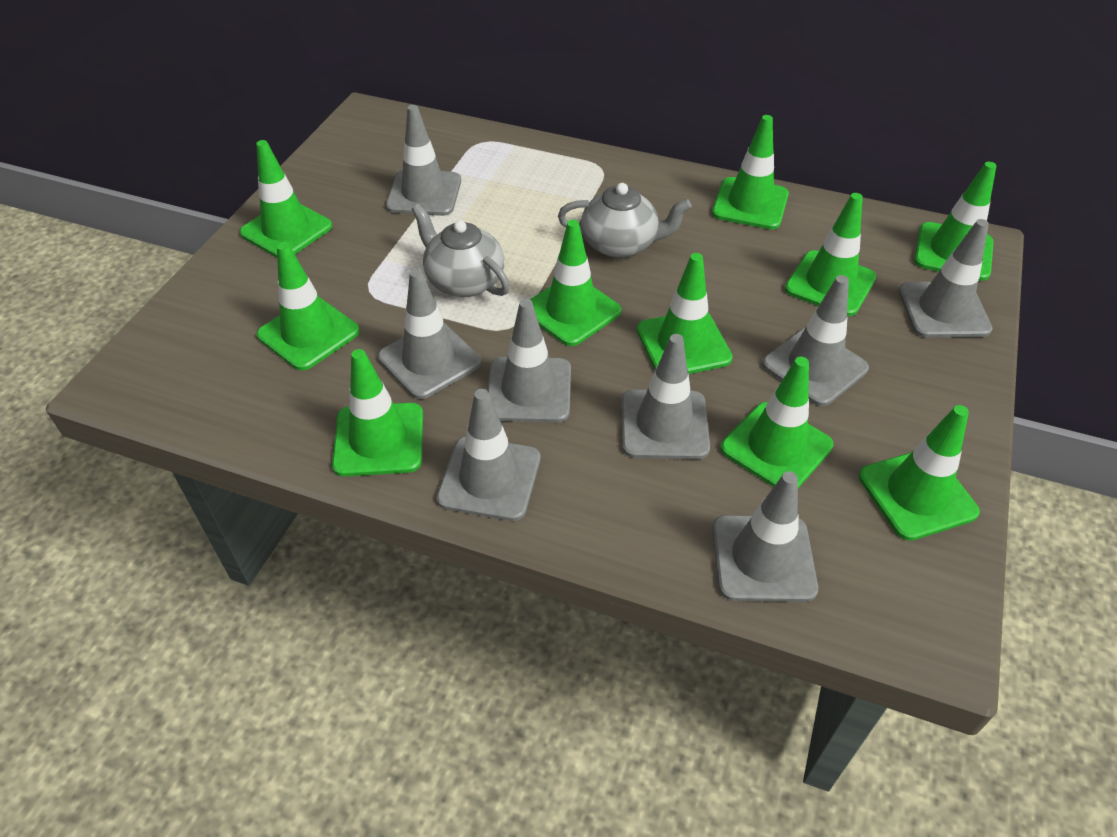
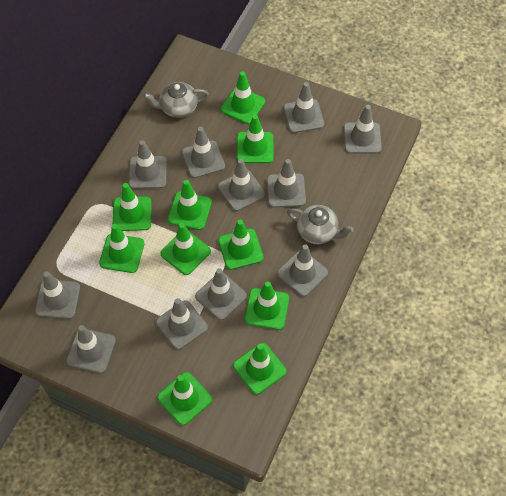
grey traffic cone: 8 -> 11

